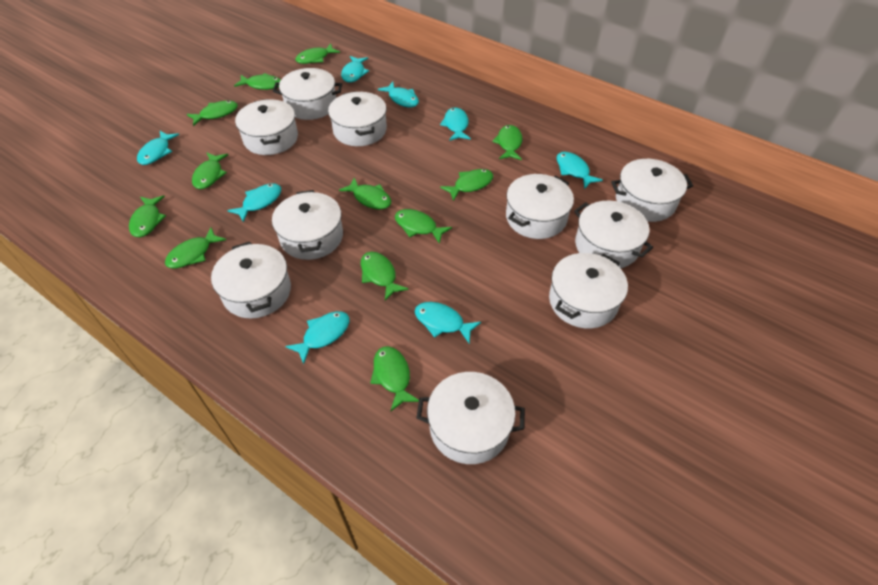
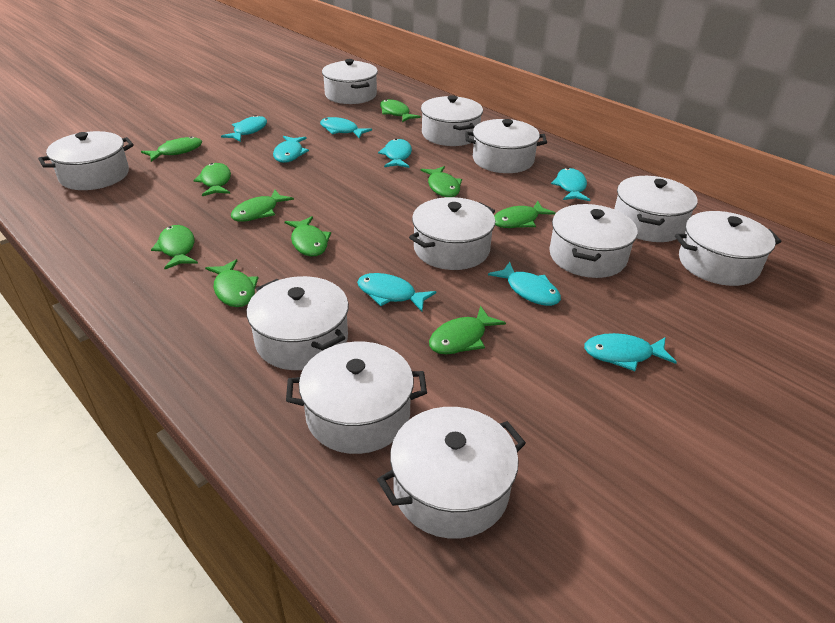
green fish: 12 -> 10
white pot: 10 -> 11

